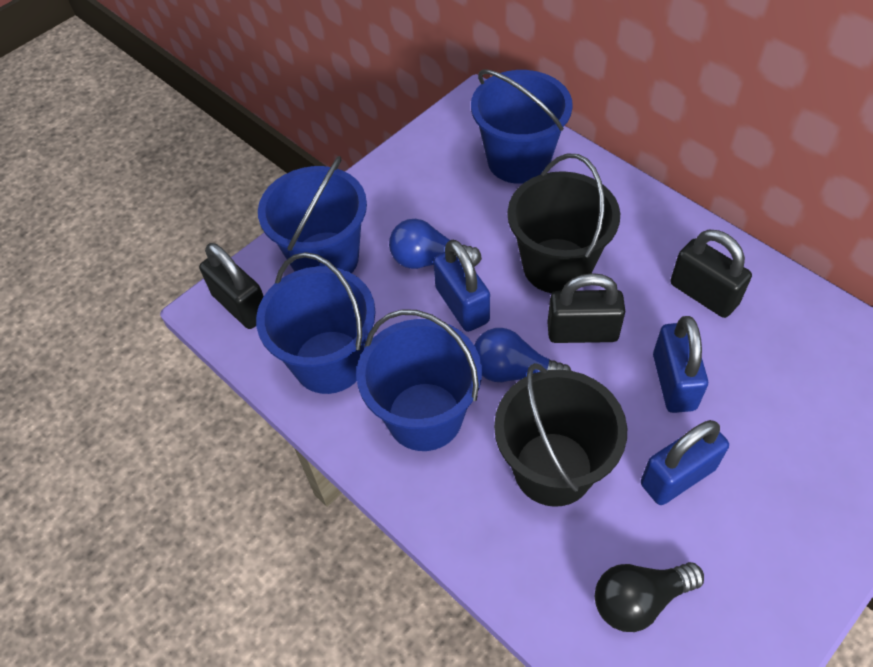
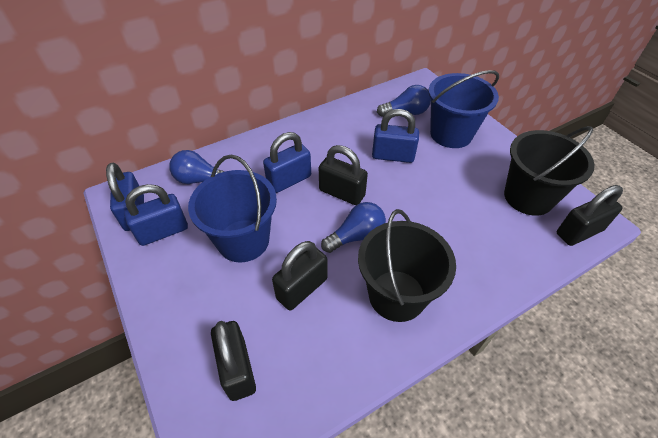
black light bulb: 1 -> 0
black padlock: 3 -> 4
blue bucket: 4 -> 2
blue light bulb: 2 -> 3
blue padlock: 3 -> 4

